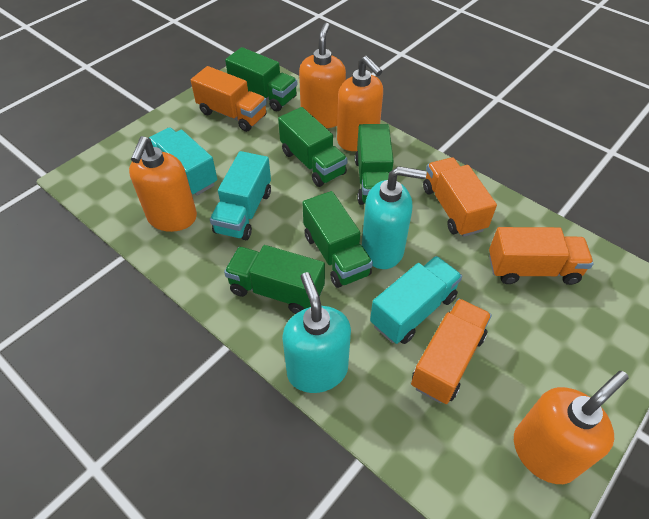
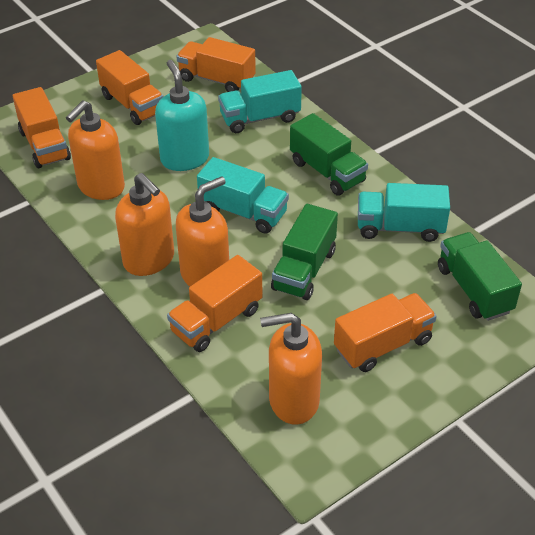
green truck: 5 -> 3
orange truck: 4 -> 5
turquoise soap dispenser: 2 -> 1

